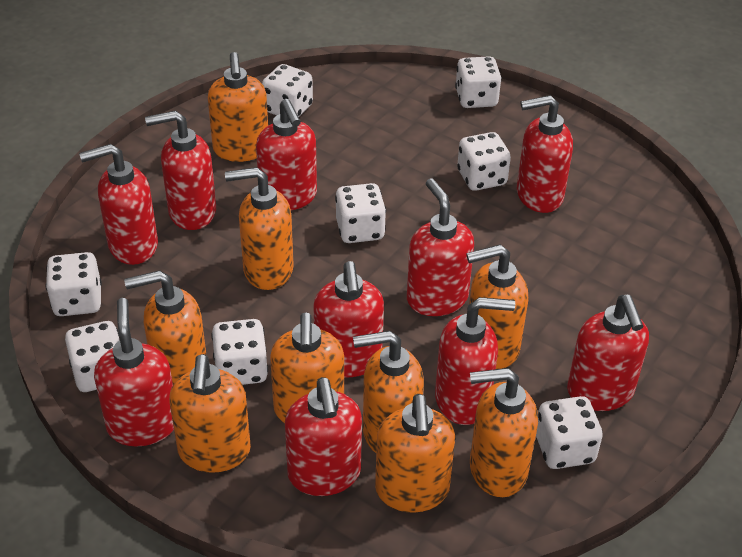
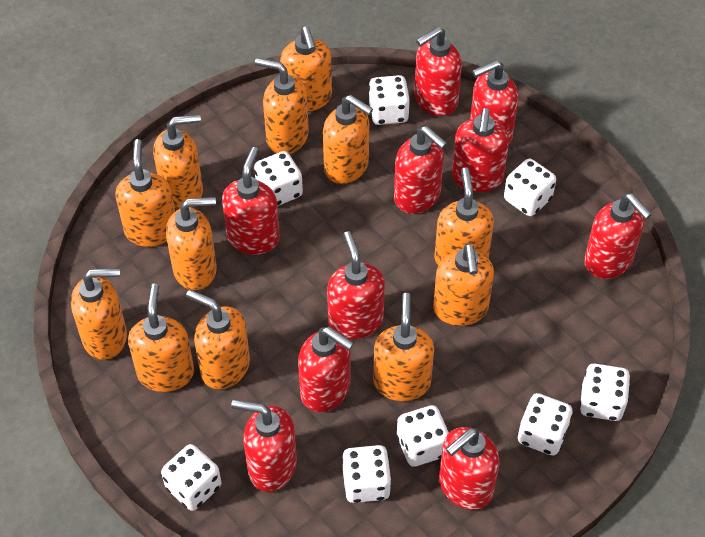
orange soap dispenser: 9 -> 12

